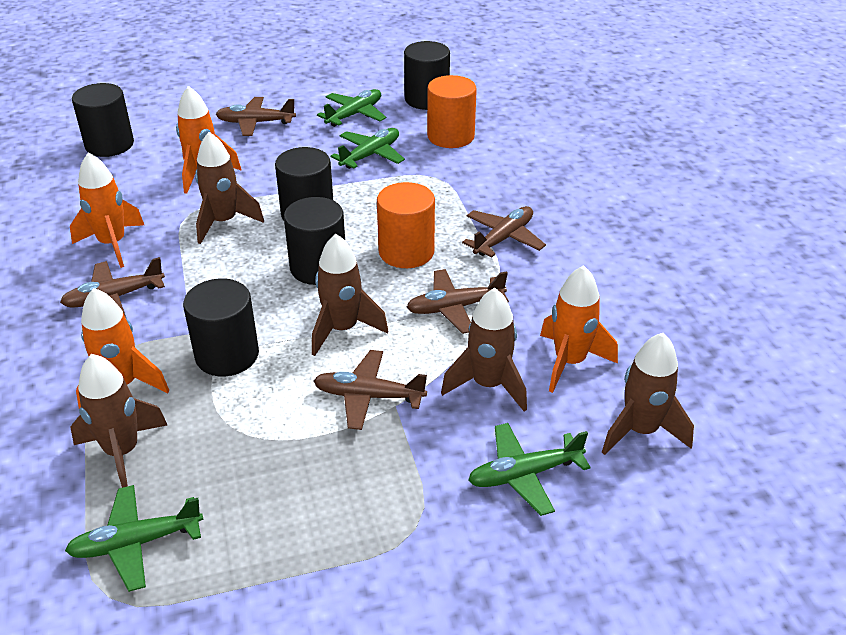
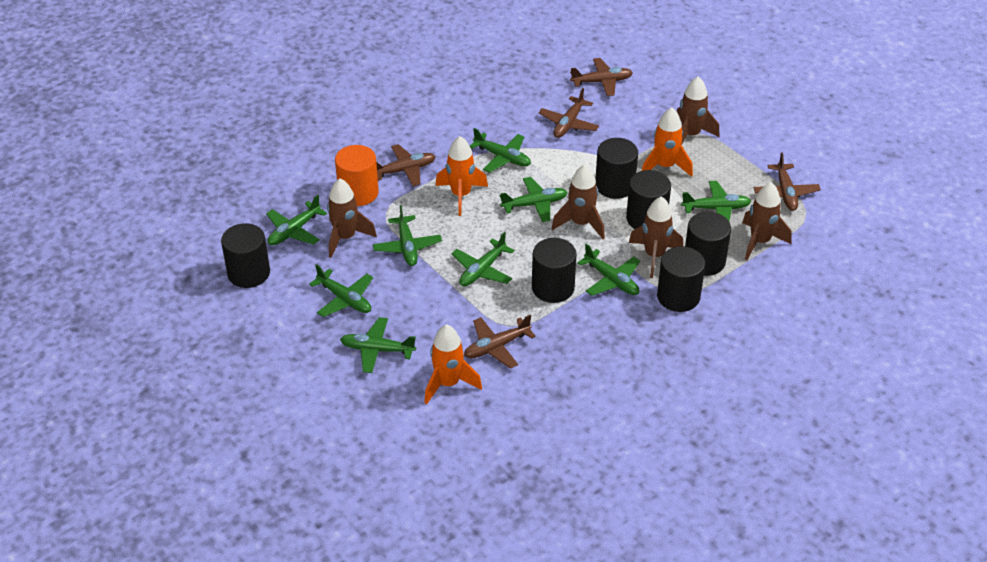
black cylinder: 5 -> 6
green plane: 4 -> 9
orange cylinder: 2 -> 1
orange rocket: 4 -> 3

